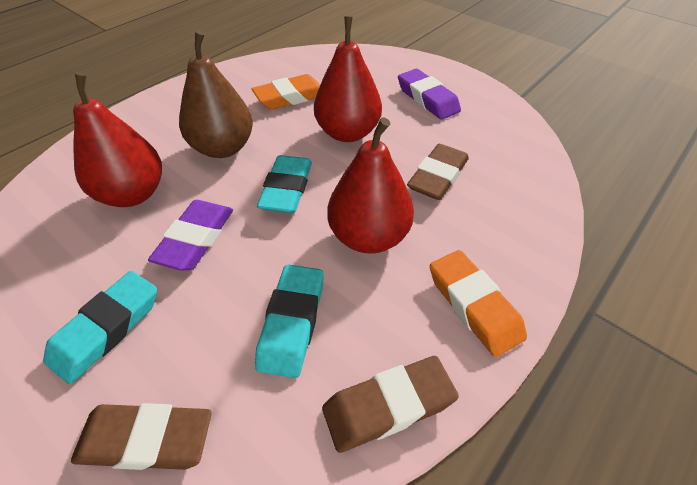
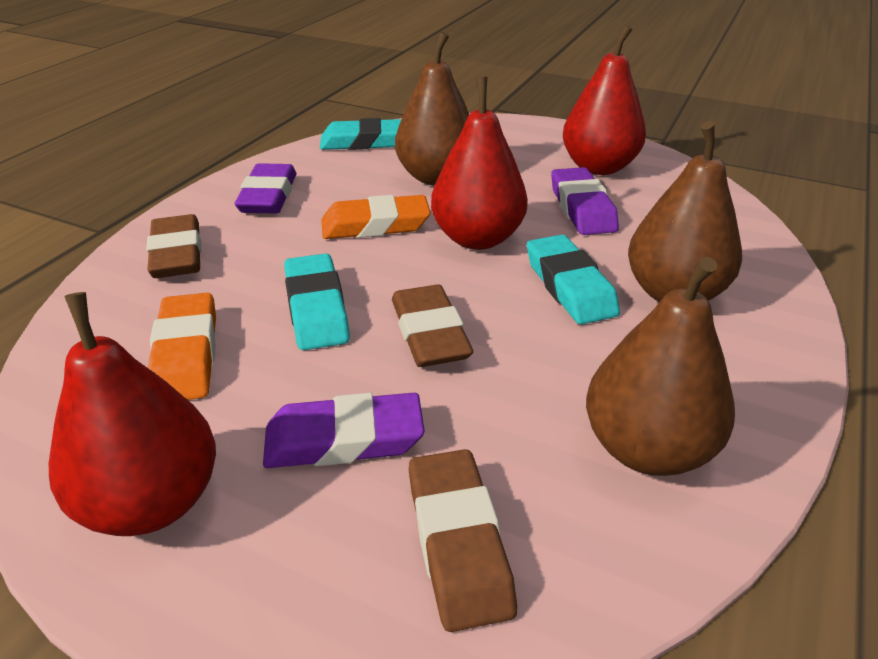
brown pear: 1 -> 3
purple eraser: 2 -> 3

